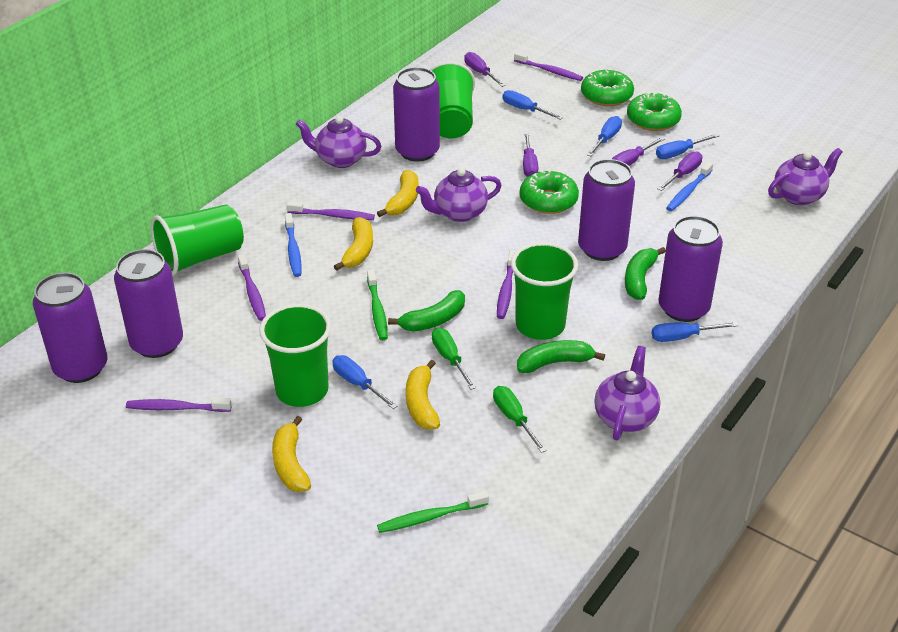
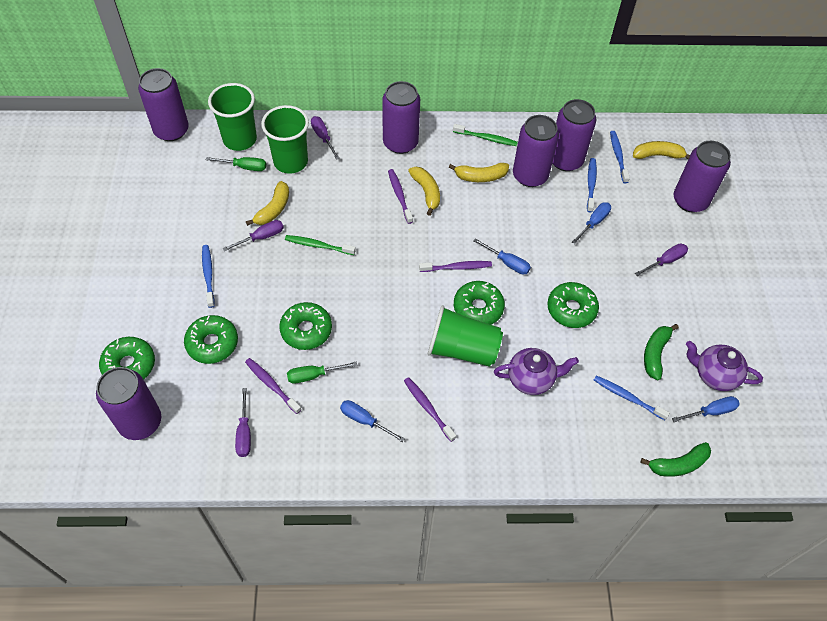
blue screwdriver: 5 -> 4
blue toothbrush: 2 -> 4
green banana: 3 -> 2
green cup: 4 -> 3
green donut: 3 -> 5
purple can: 5 -> 6
purple teapot: 4 -> 2
purple toothbrush: 5 -> 4

